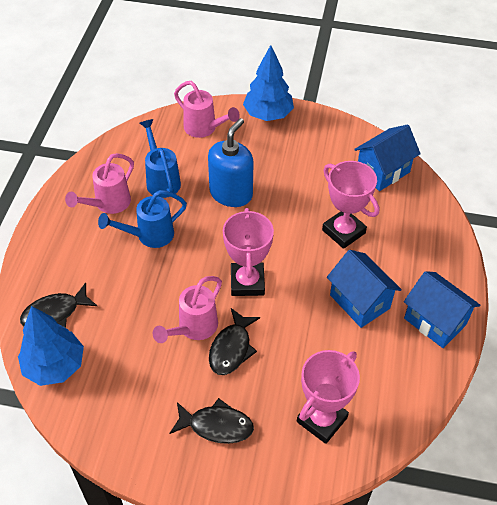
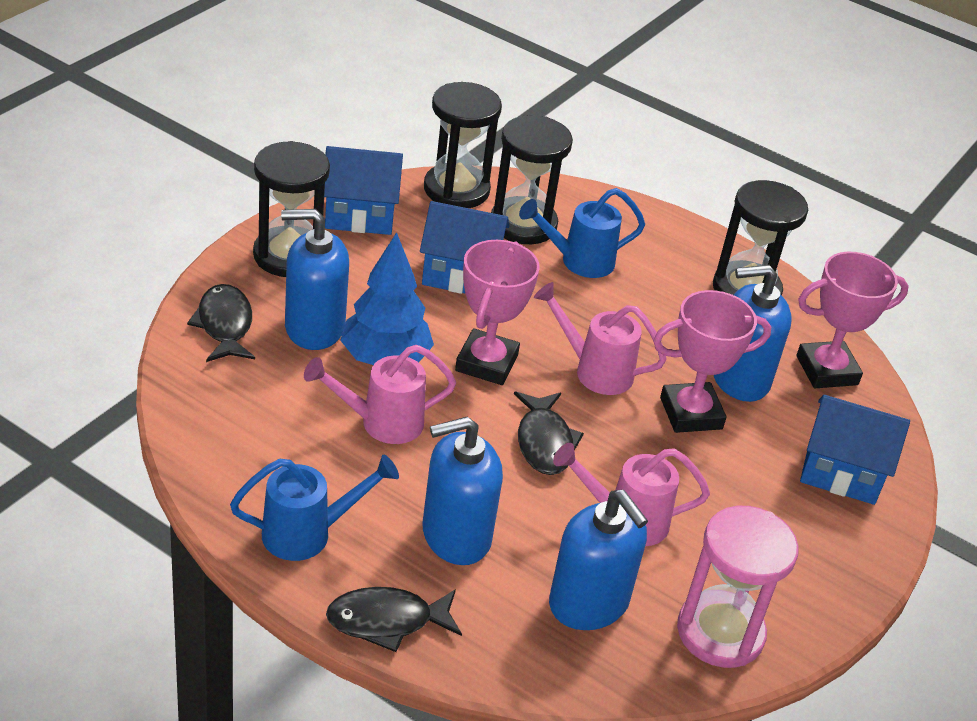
black hourglass: 0 -> 4
blue soap dispenser: 1 -> 4
blue tree: 2 -> 1
pink hourglass: 0 -> 1

